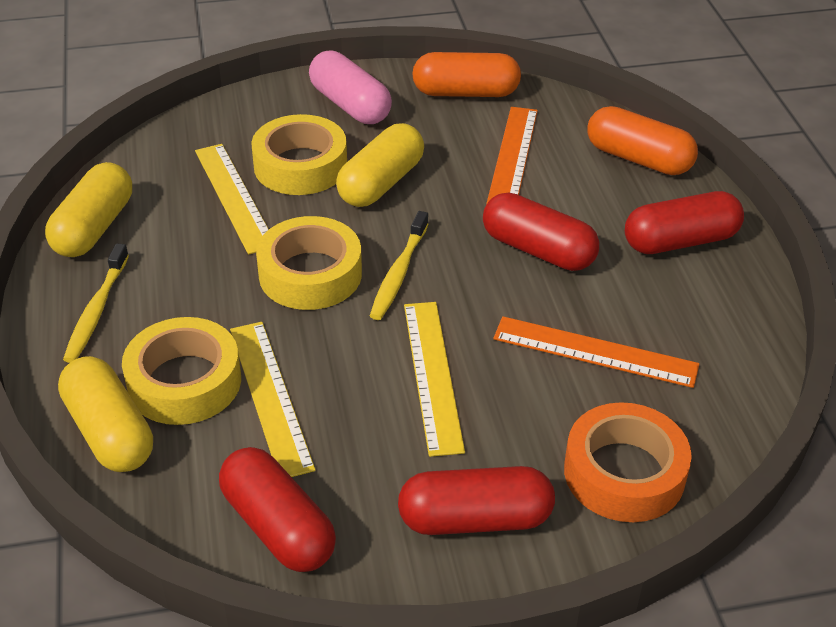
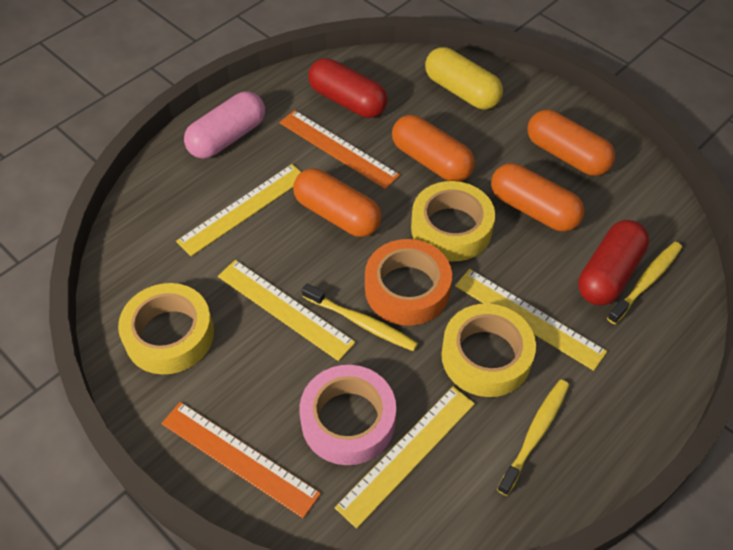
orange capsule: 2 -> 4
pink tape: 0 -> 1
red capsule: 4 -> 2
yellow capsule: 3 -> 1
yellow ruler: 3 -> 4
yellow toothbrush: 2 -> 3

